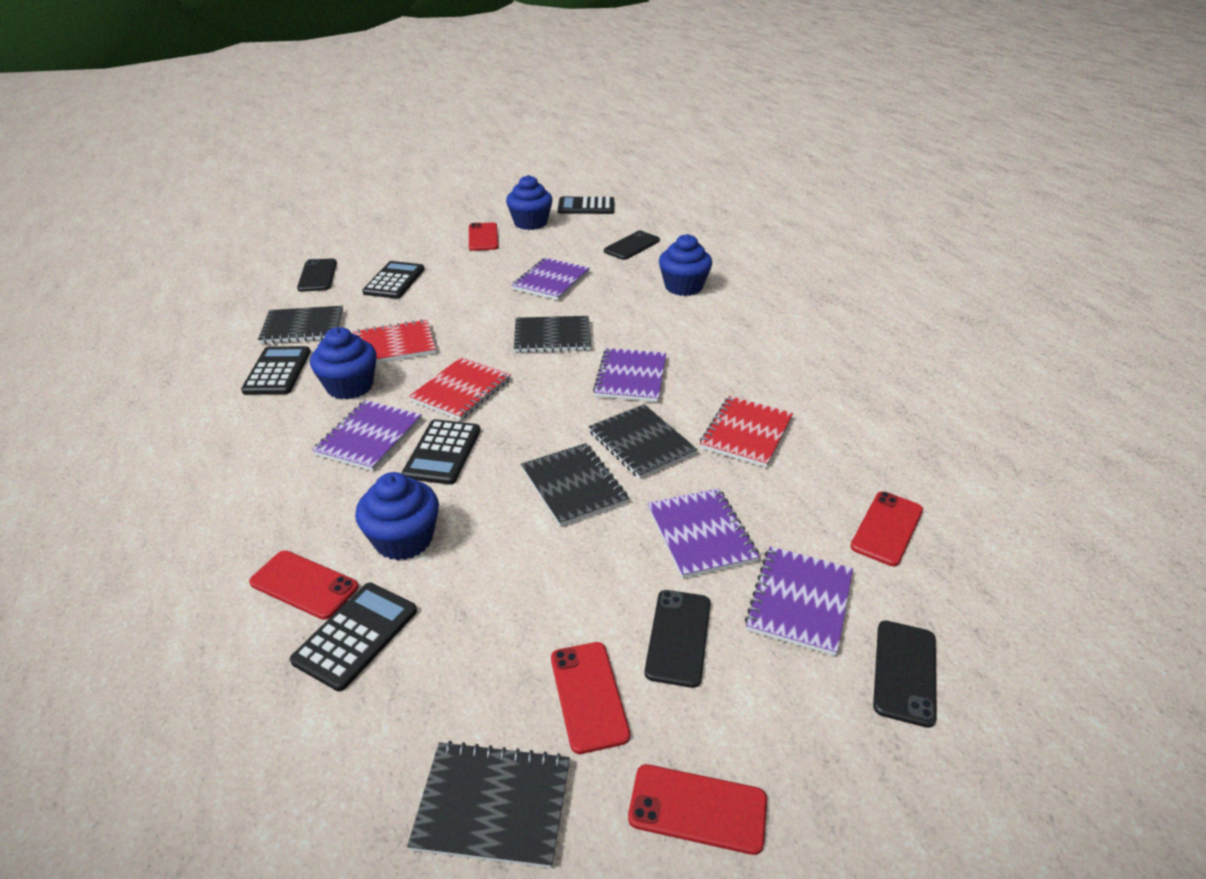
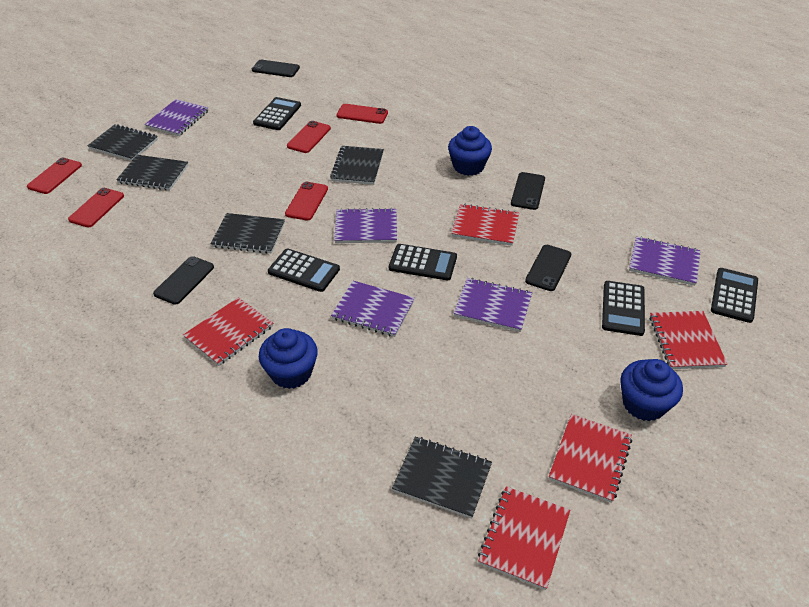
blue cupcake: 4 -> 3
red notebook: 3 -> 5

